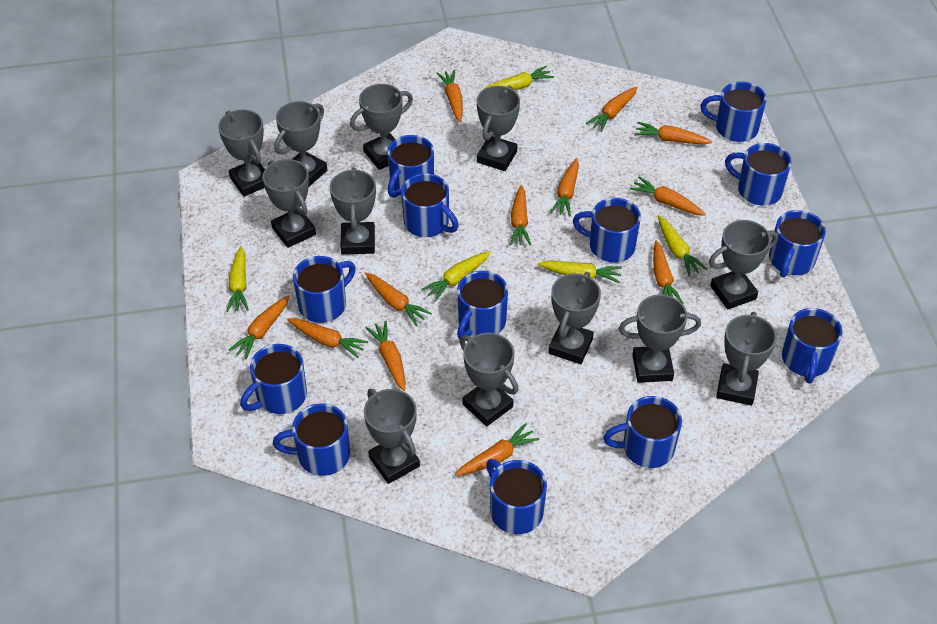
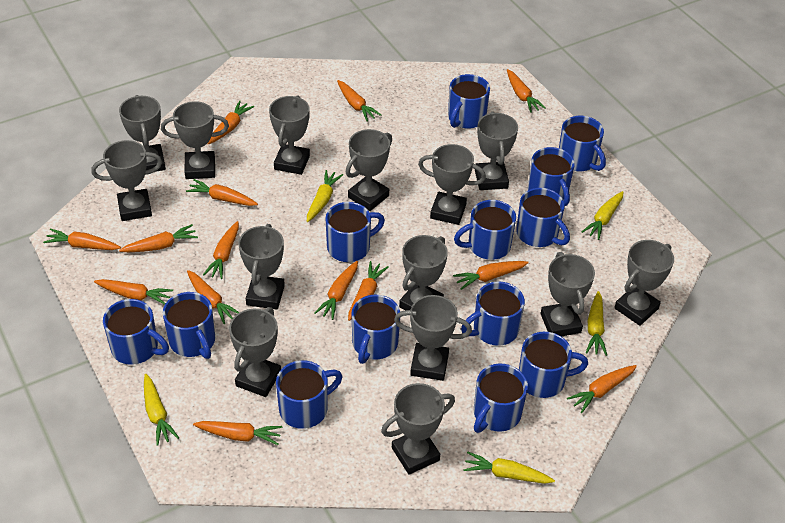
grey trophy: 12 -> 14
orange carrot: 12 -> 14

